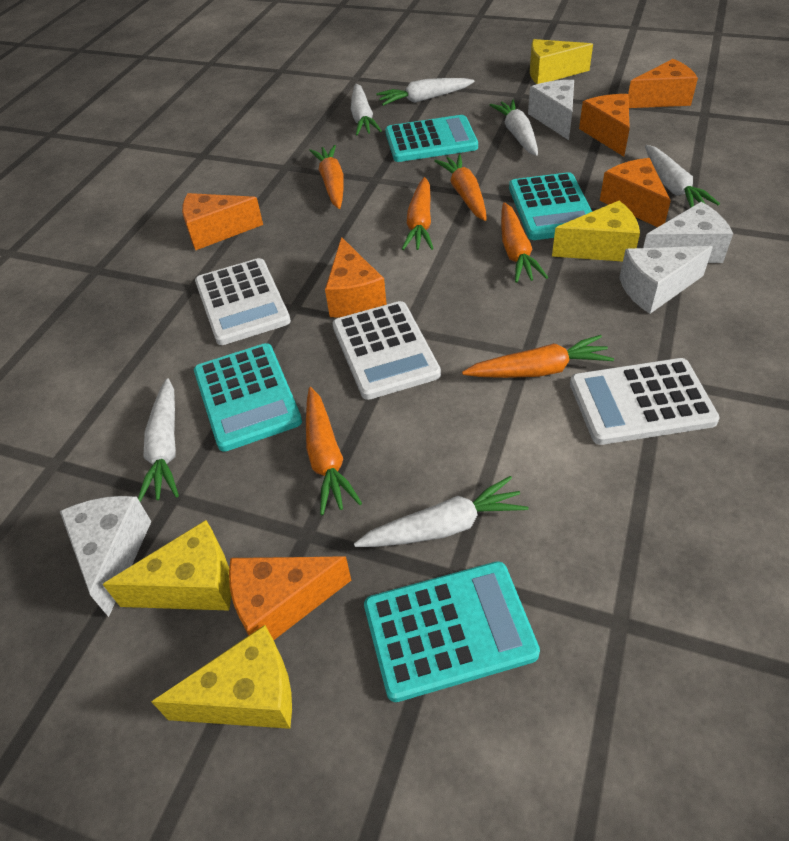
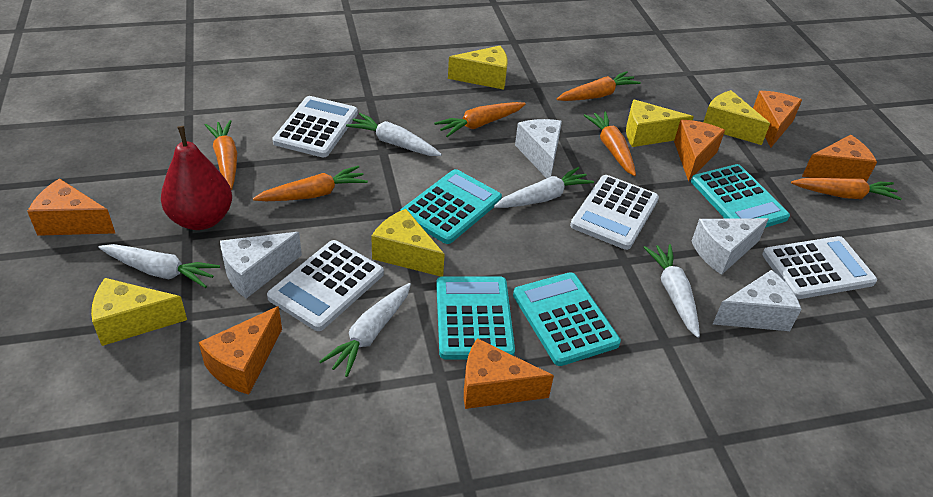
red pear: 0 -> 1
white calculator: 3 -> 4
white carrot: 6 -> 5
yellow cheese: 4 -> 5

